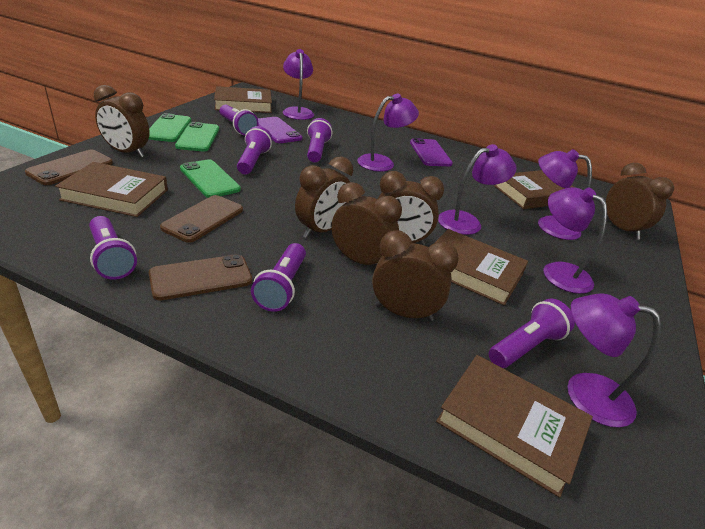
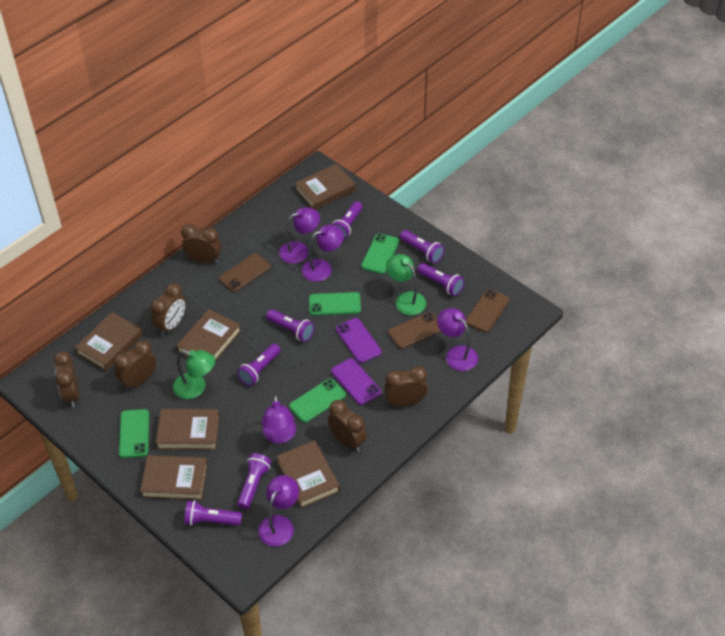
brown book: 5 -> 6
green lamp: 0 -> 2
green phone: 3 -> 4
purple flashlight: 6 -> 7
purple lamp: 6 -> 5

